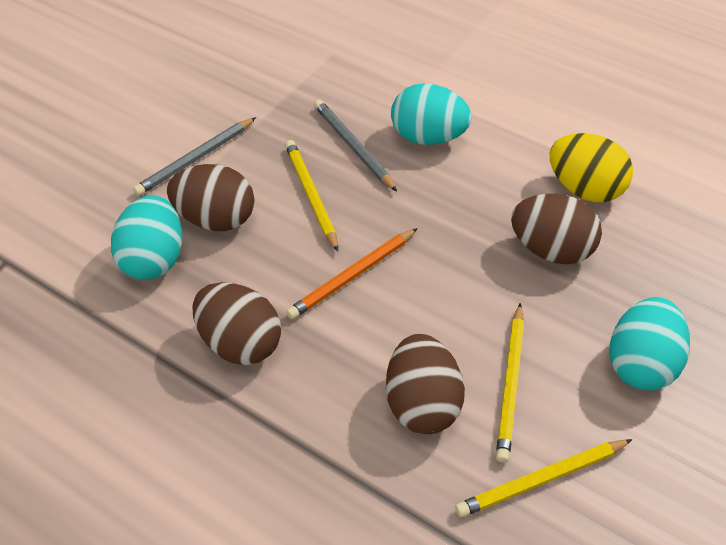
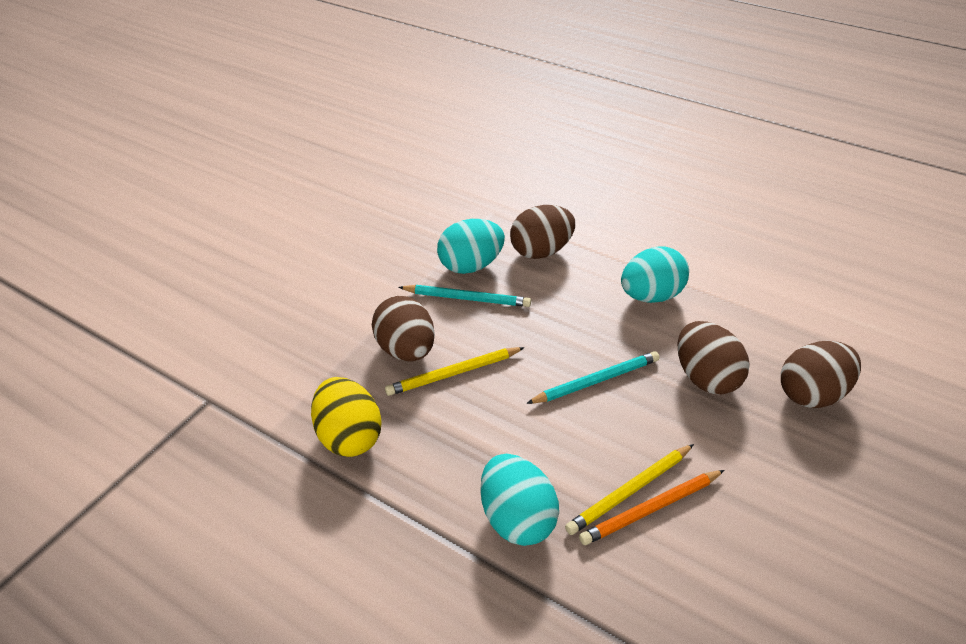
grey pencil: 2 -> 0
turquoise pencil: 0 -> 2
yellow pencil: 3 -> 2

